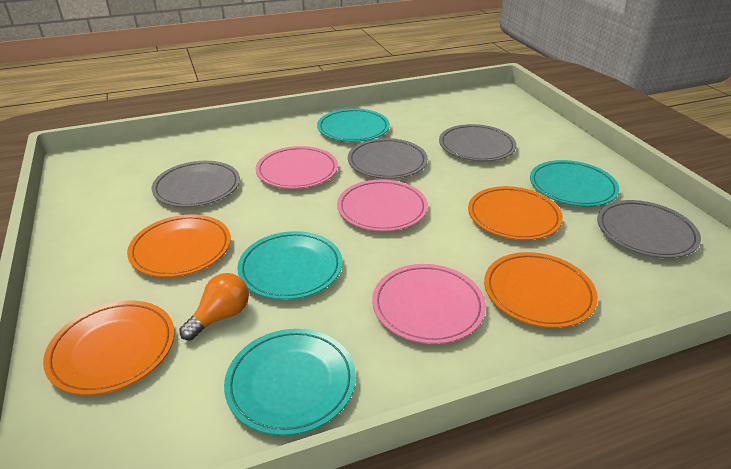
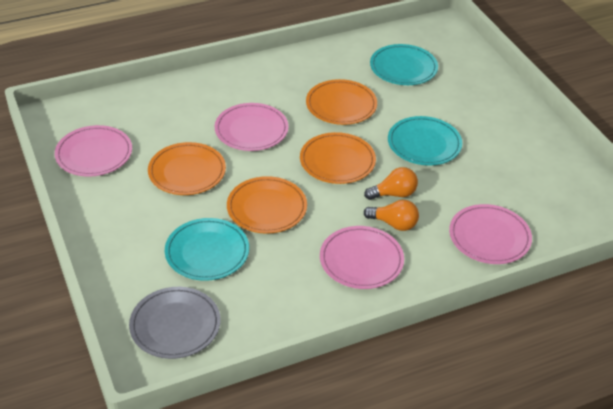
grey plate: 4 -> 1
orange light bulb: 1 -> 2
pink plate: 3 -> 4
turquoise plate: 4 -> 3

